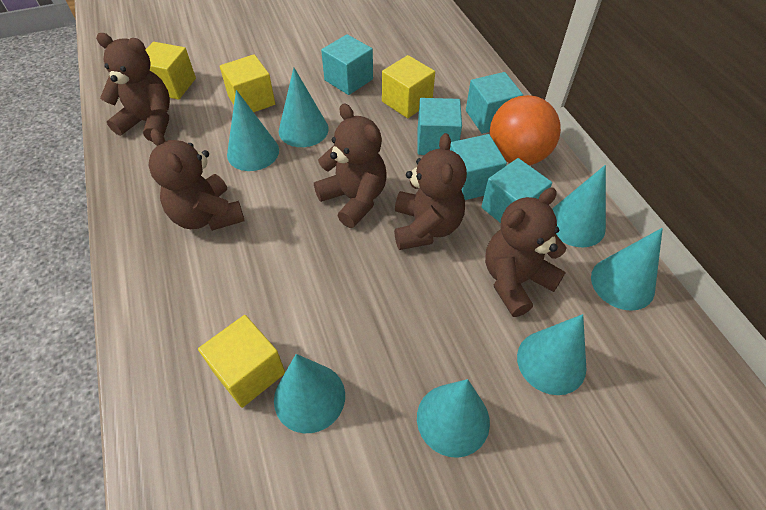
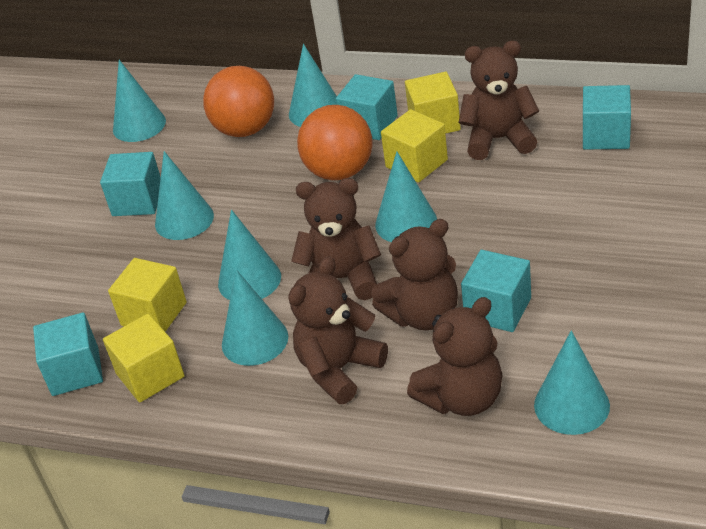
orange ball: 1 -> 2

